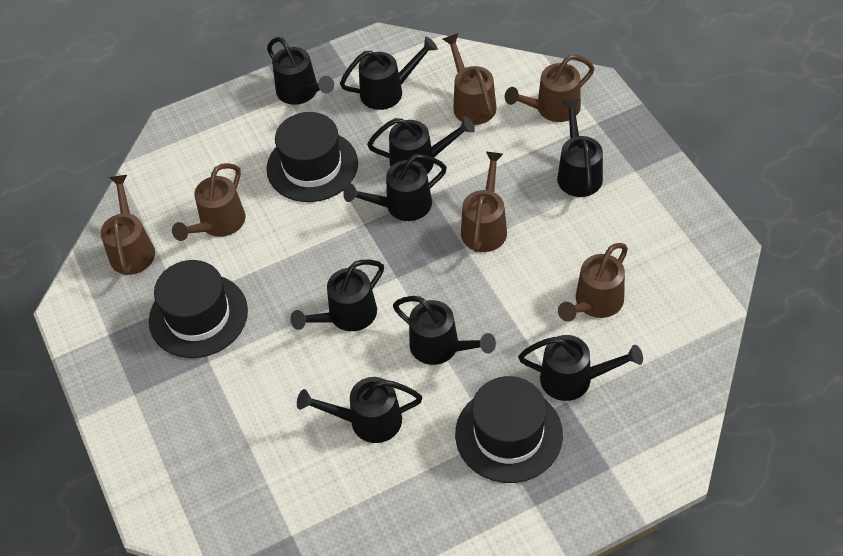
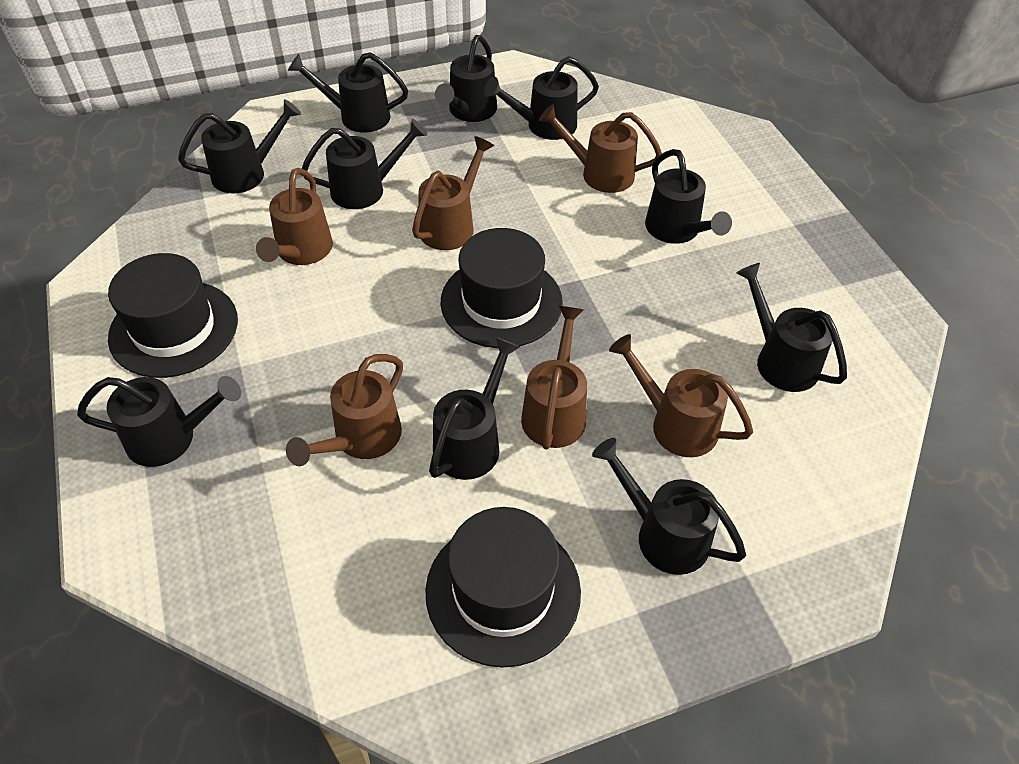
black watering can: 9 -> 10

